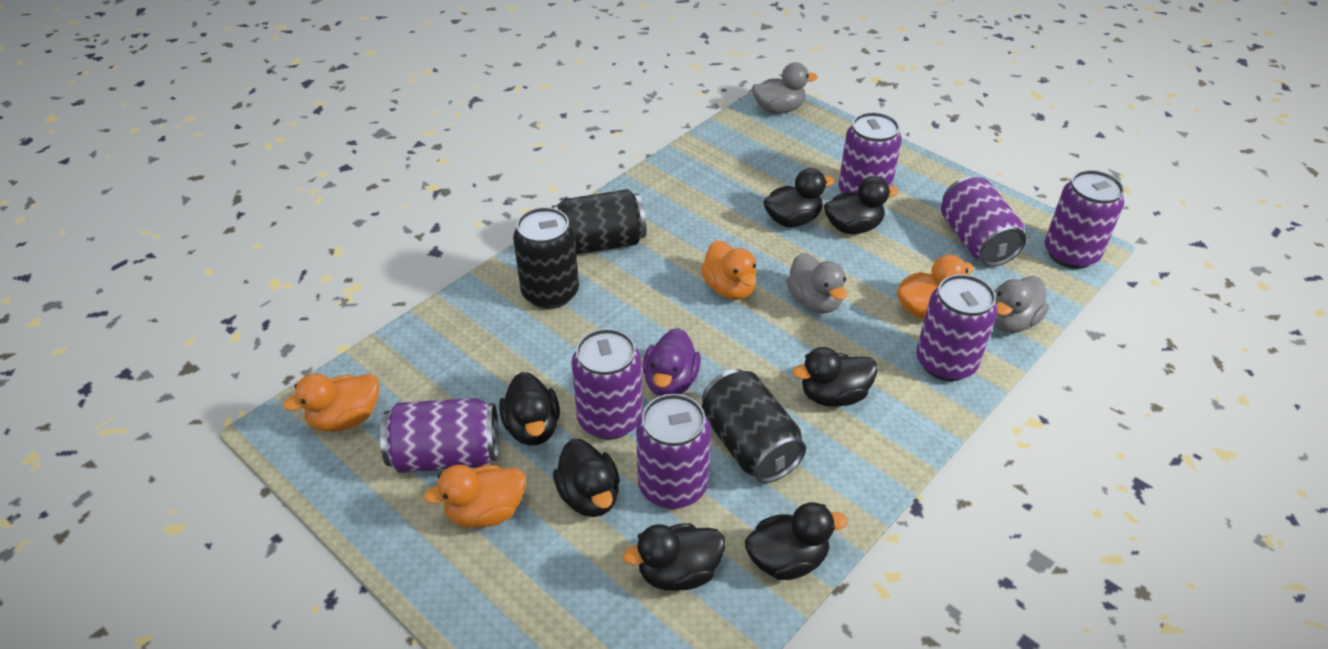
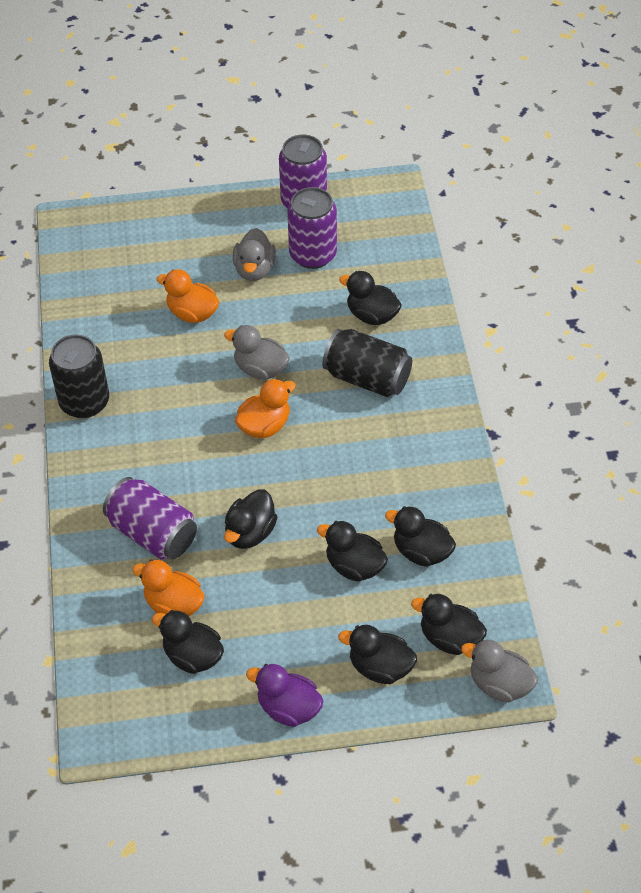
black can: 3 -> 2
orange duck: 4 -> 3
purple can: 7 -> 3

